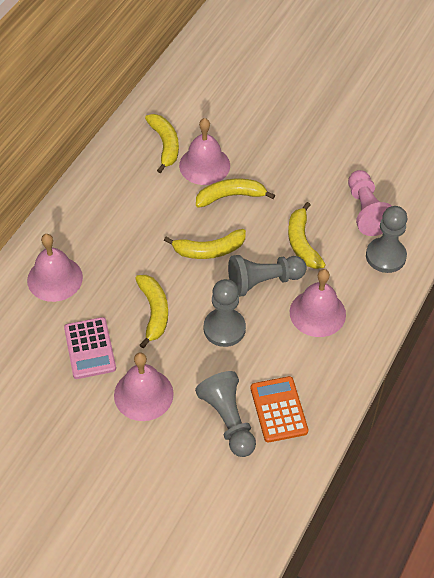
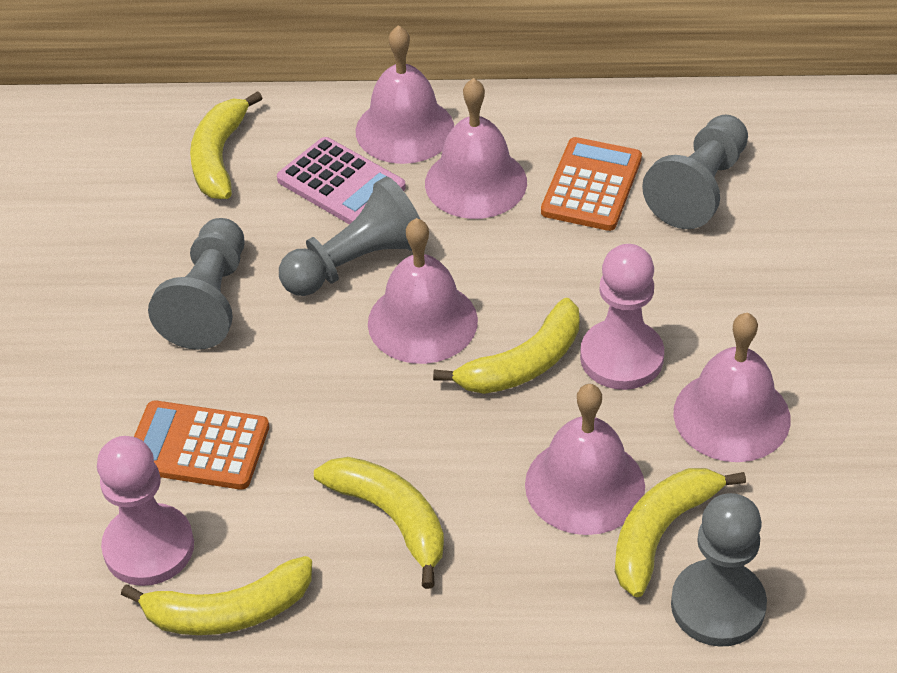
orange calculator: 1 -> 2
pink bell: 4 -> 5
pink pawn: 1 -> 2

